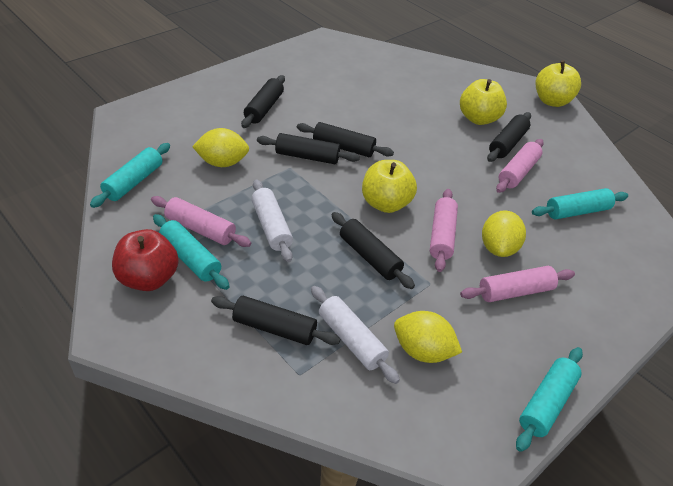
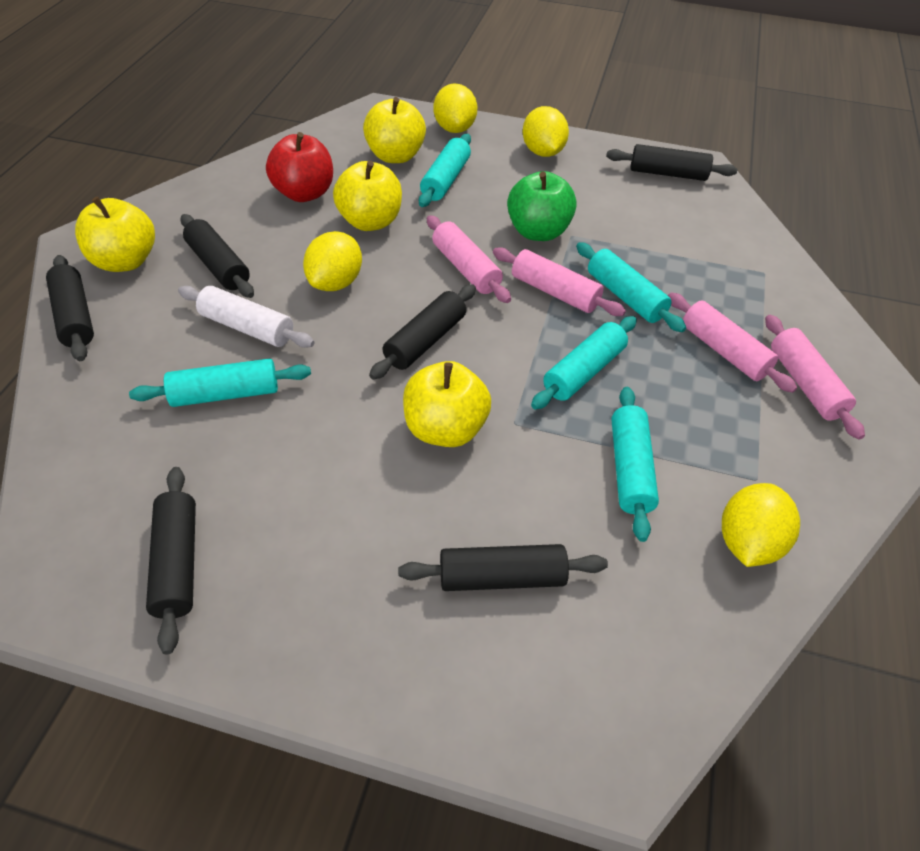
green apple: 0 -> 1
turquoise rolling pin: 4 -> 5
white rolling pin: 2 -> 1
yellow apple: 3 -> 4
yellow lemon: 3 -> 4

